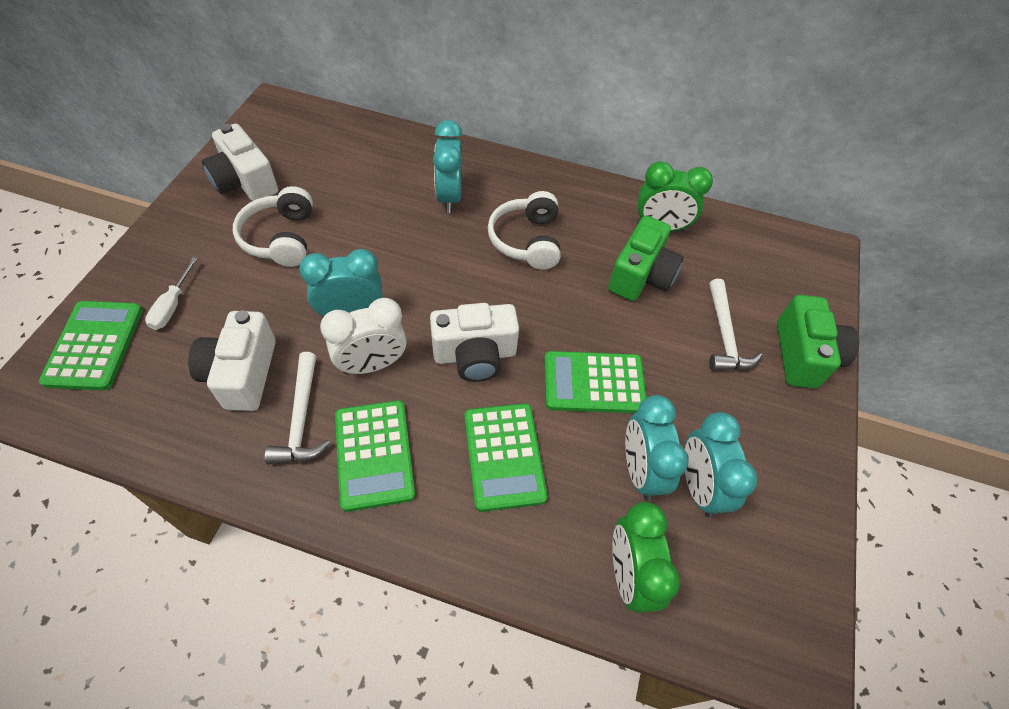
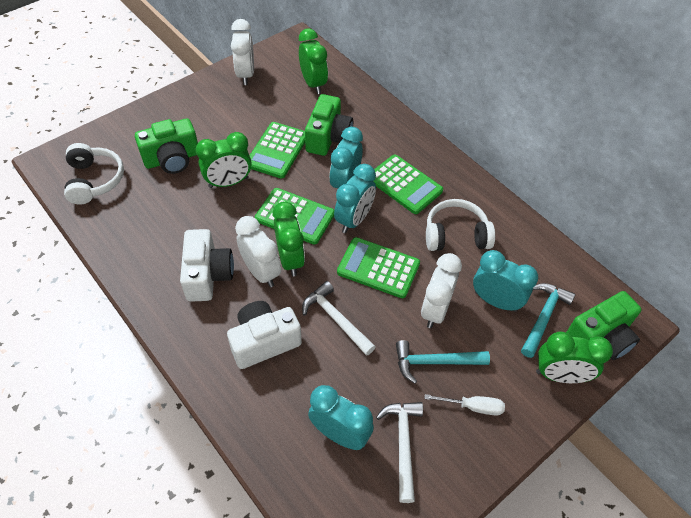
green camera: 2 -> 3
green clock: 2 -> 4
turquoise hammer: 0 -> 2
white camera: 3 -> 2
white clock: 1 -> 3

